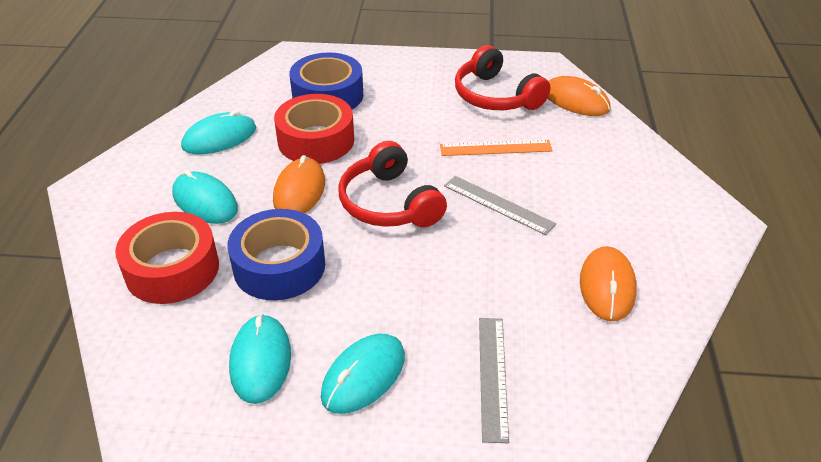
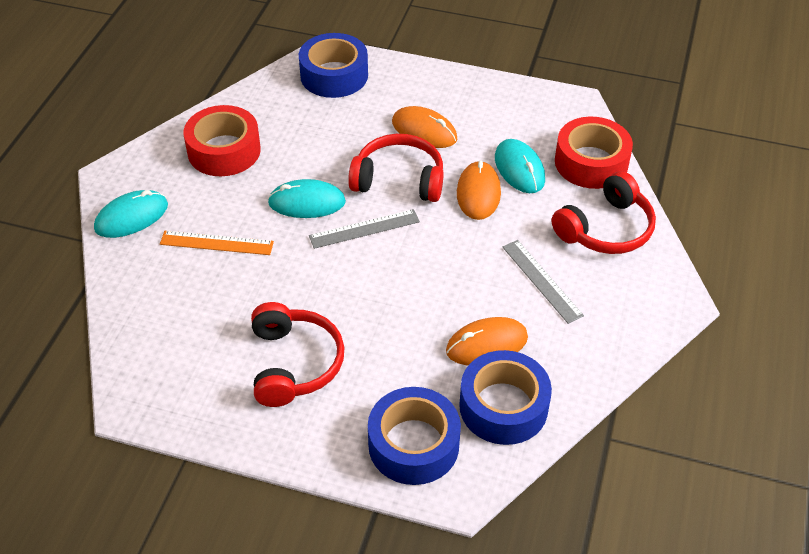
blue tape: 2 -> 3
red headphones: 2 -> 3
turquoise mouse: 4 -> 3

